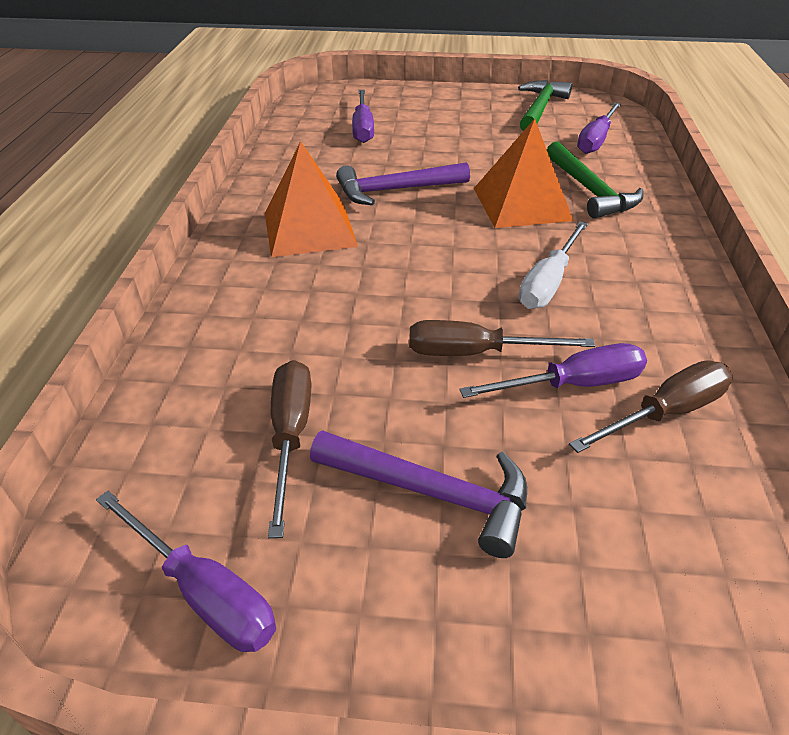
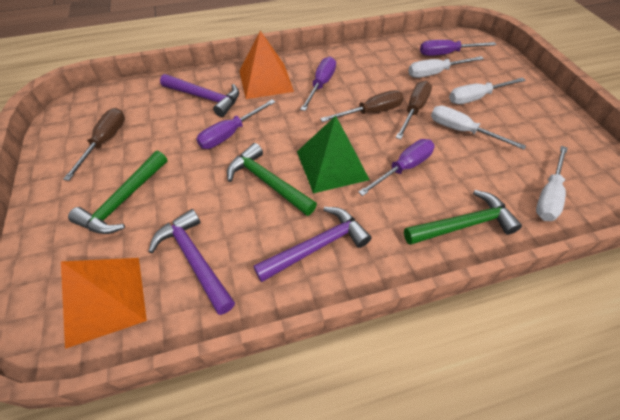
green hammer: 2 -> 3
green pyramid: 0 -> 1
purple hammer: 2 -> 3
white screwdriver: 1 -> 4

